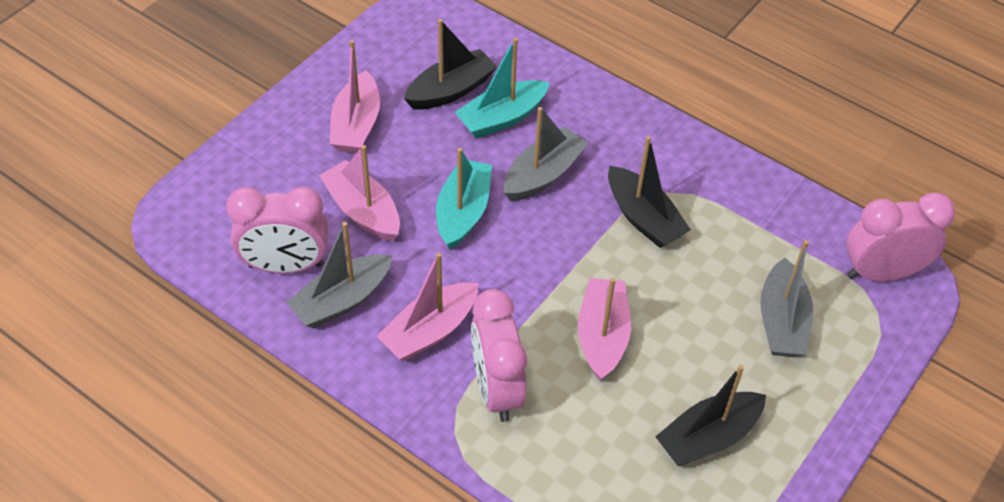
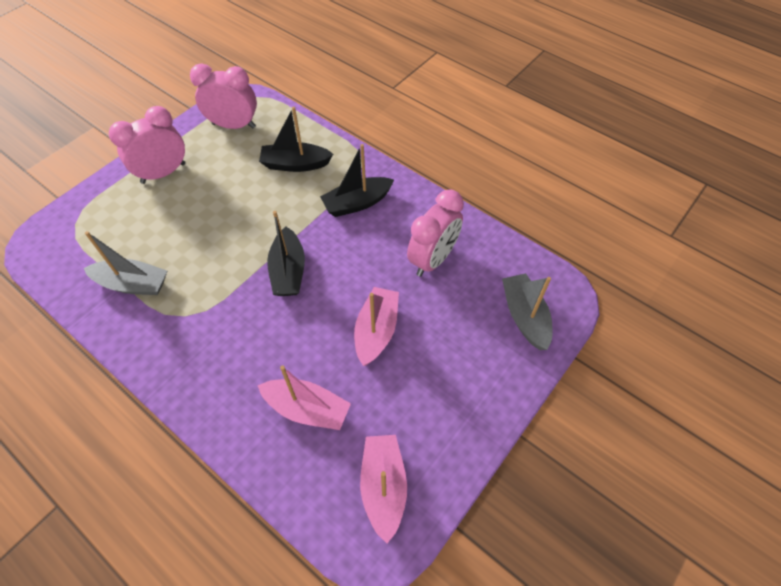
grey boat: 3 -> 2
pink boat: 4 -> 3
turquoise boat: 2 -> 0

